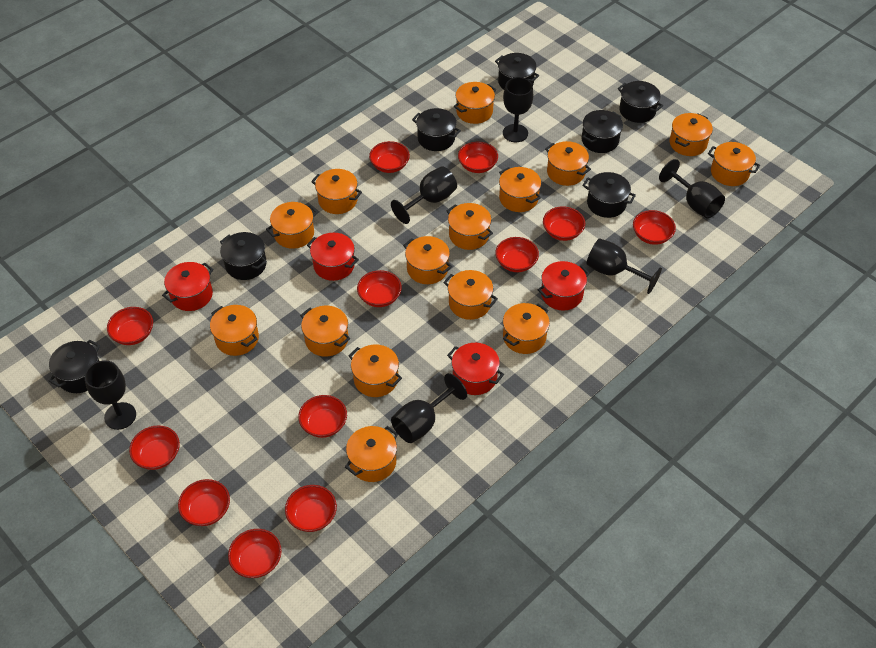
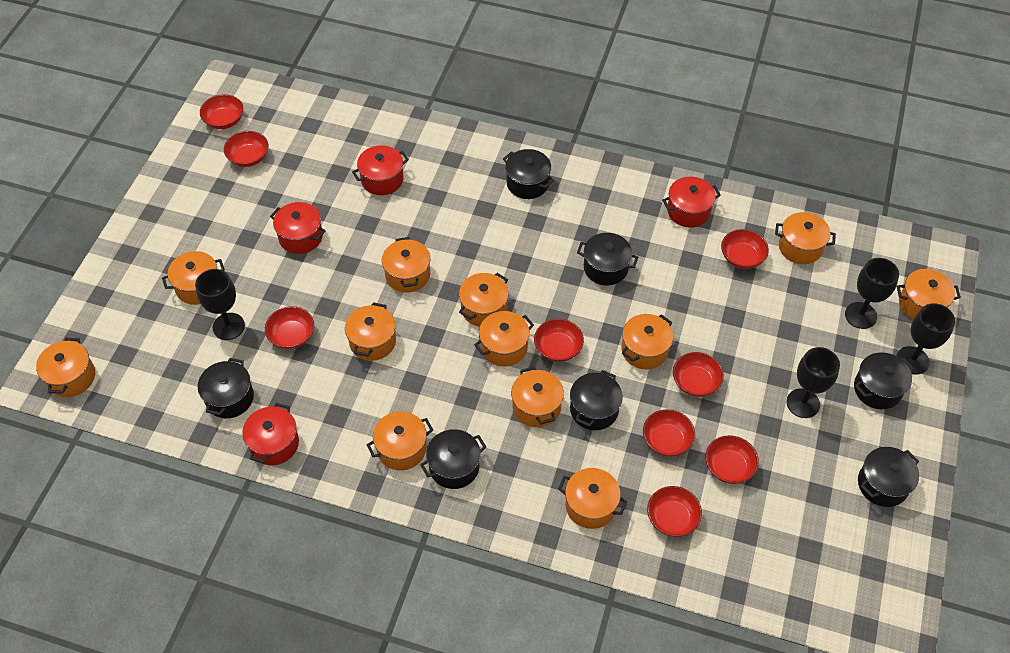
black goblet: 6 -> 4
orange pot: 15 -> 12
red bowl: 12 -> 9

